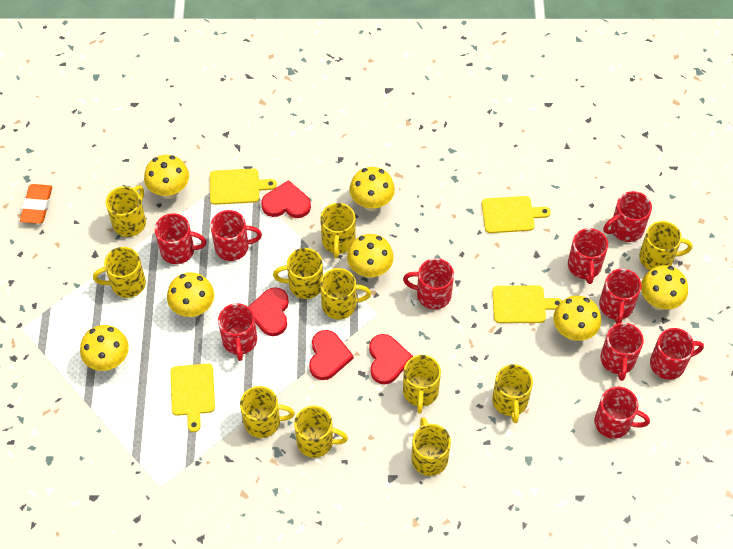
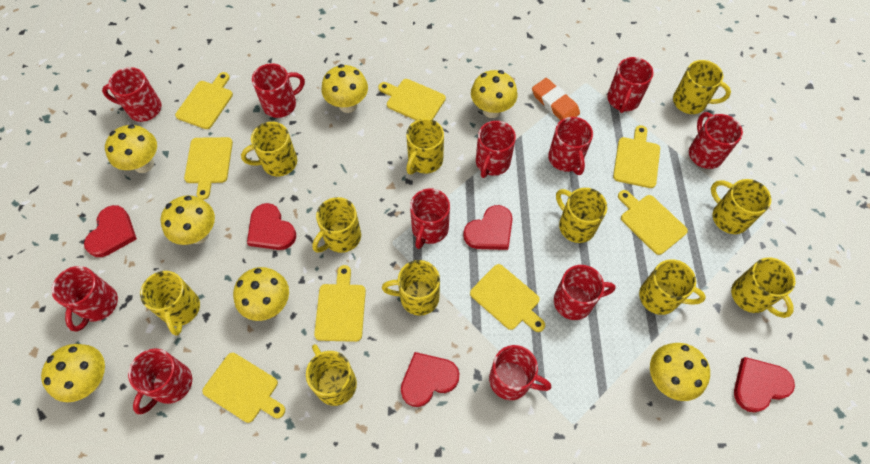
red heart: 4 -> 5
red mug: 10 -> 11
yellow cutting board: 4 -> 8

